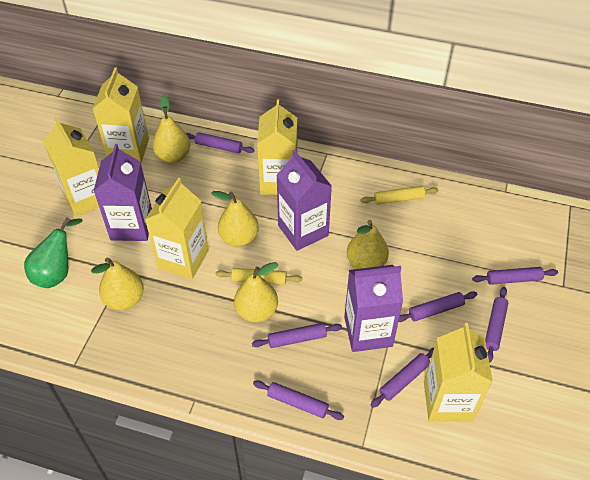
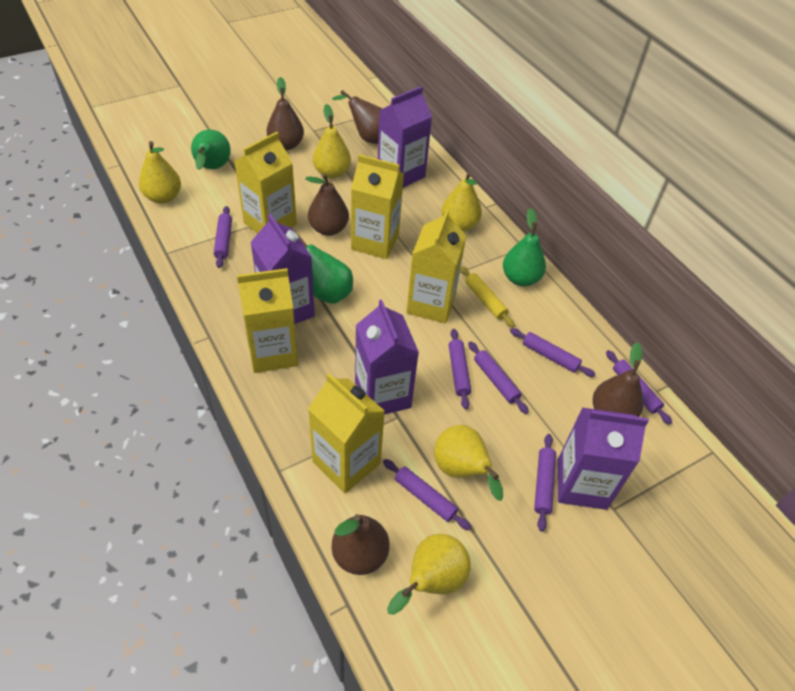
brown pear: 0 -> 5
green pear: 1 -> 3
purple carton: 3 -> 4
yellow rolling pin: 2 -> 1

